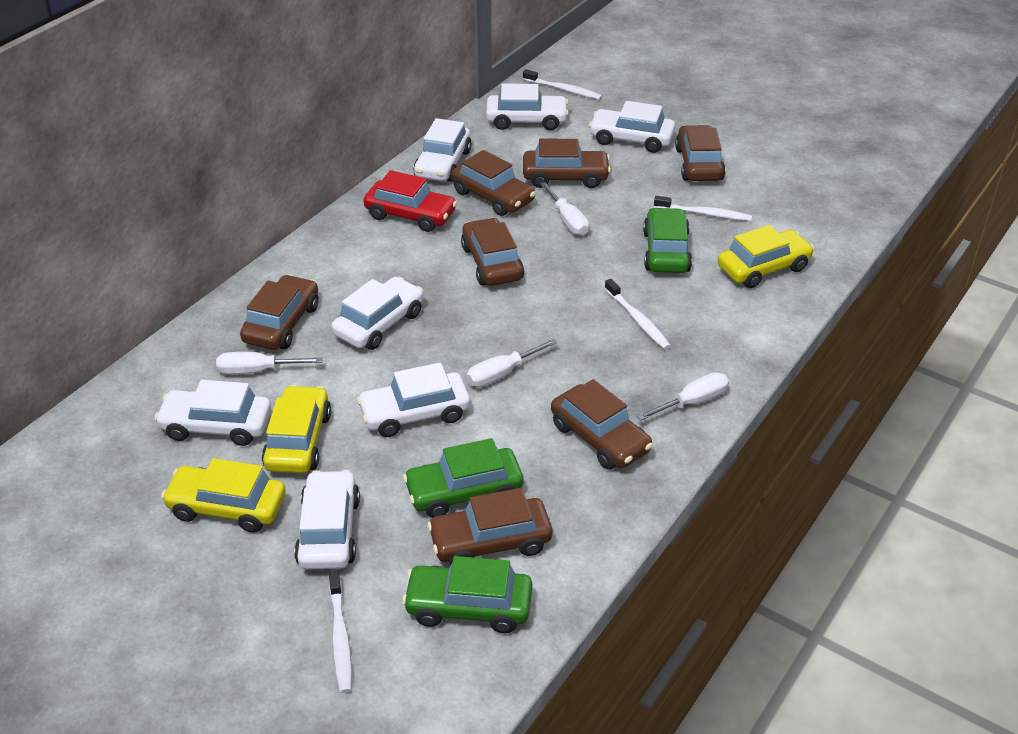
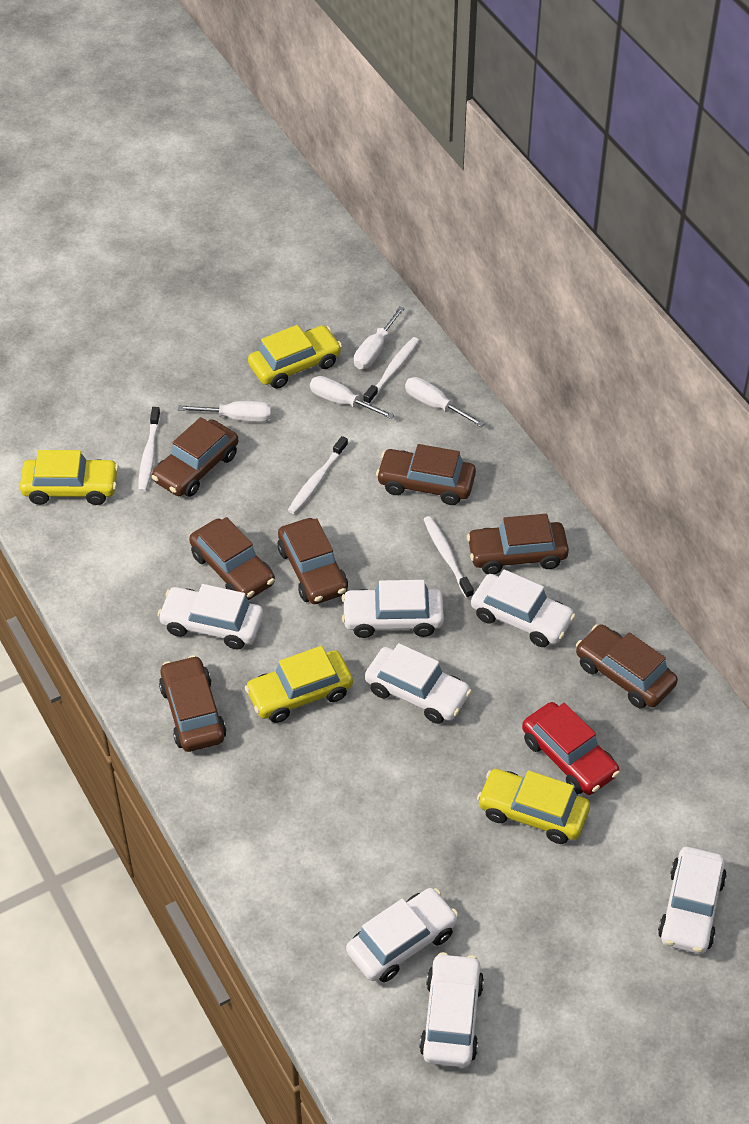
green car: 3 -> 0
yellow car: 3 -> 4

